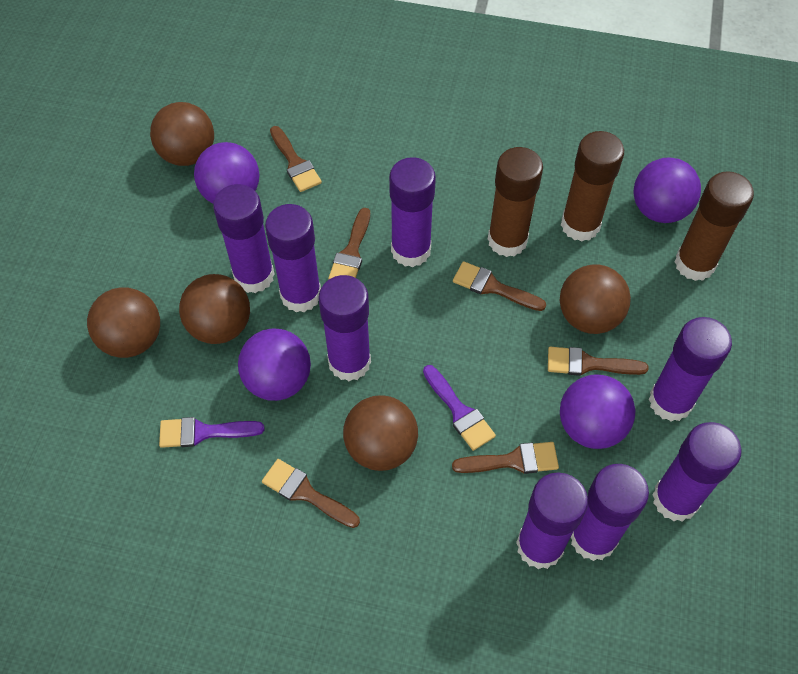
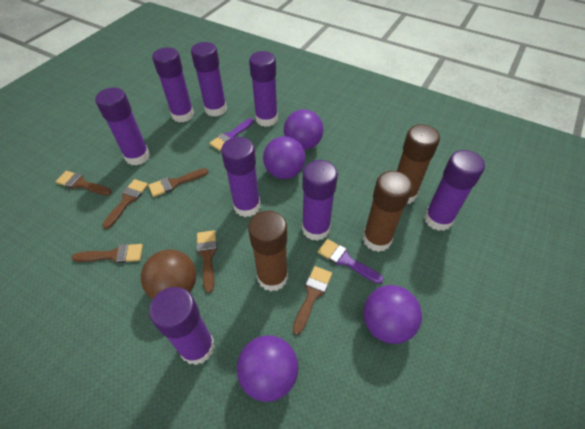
brown ball: 5 -> 1

